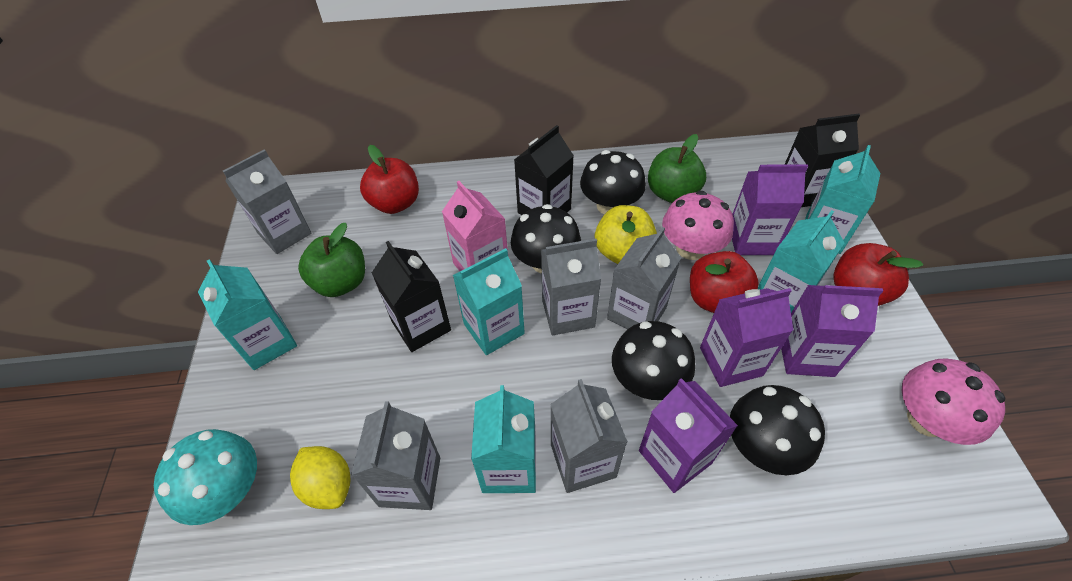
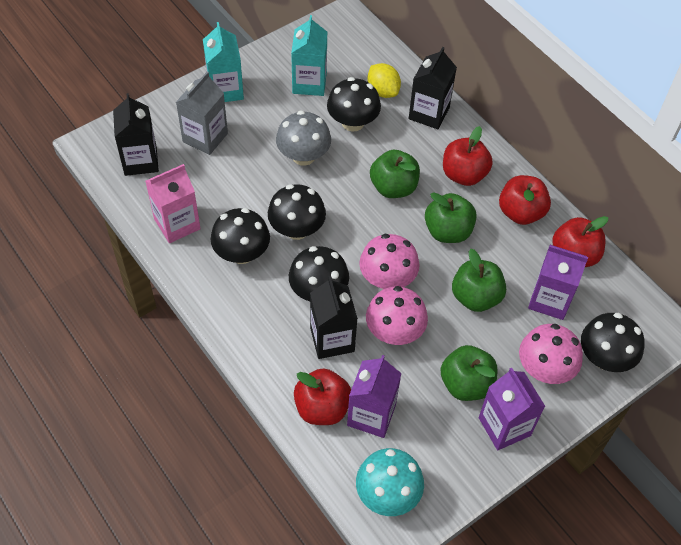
black mushroom: 4 -> 5
green apple: 2 -> 4
grey carton: 5 -> 1
grey mushroom: 0 -> 1
pink mushroom: 2 -> 3
purple carton: 4 -> 3
red apple: 3 -> 4
turquoise carton: 5 -> 2
yellow apple: 1 -> 0

